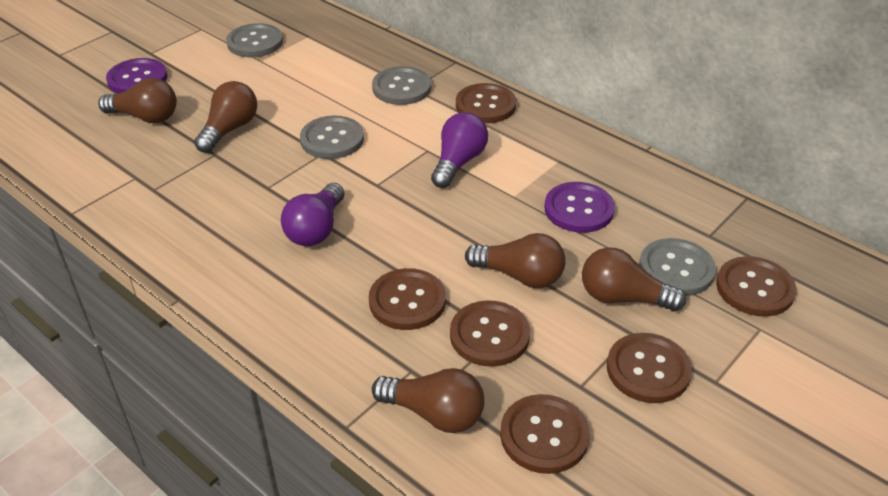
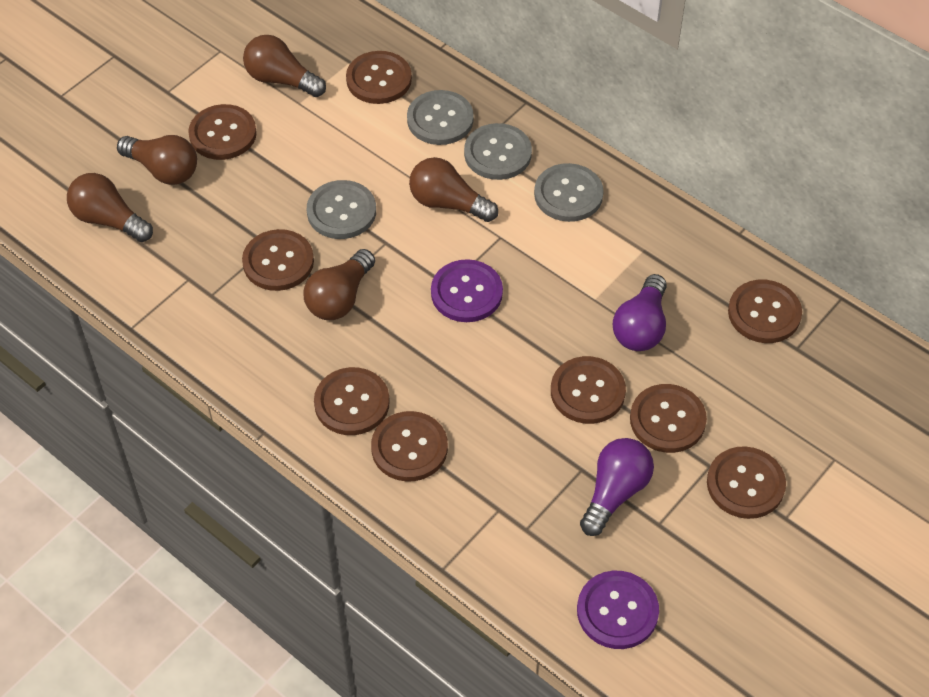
brown button: 6 -> 9

